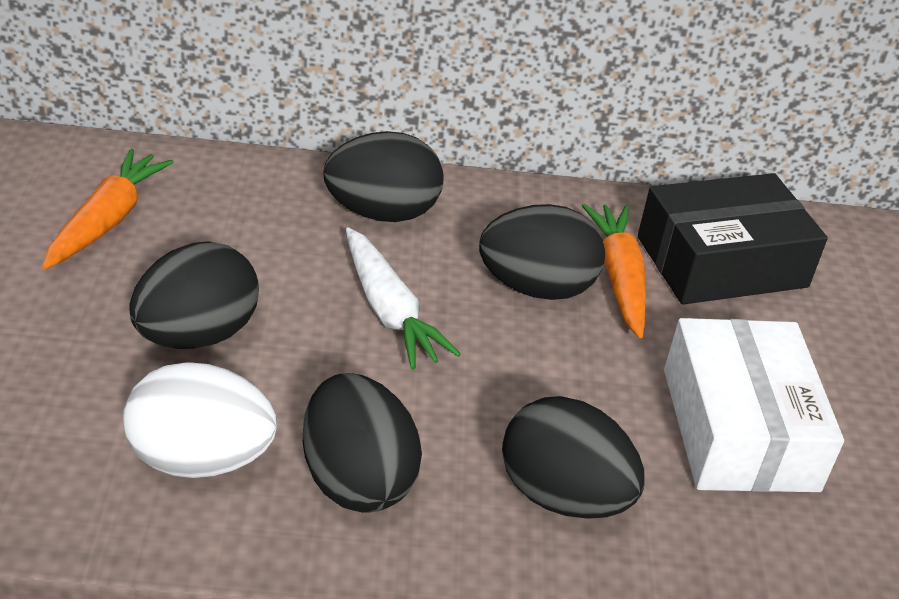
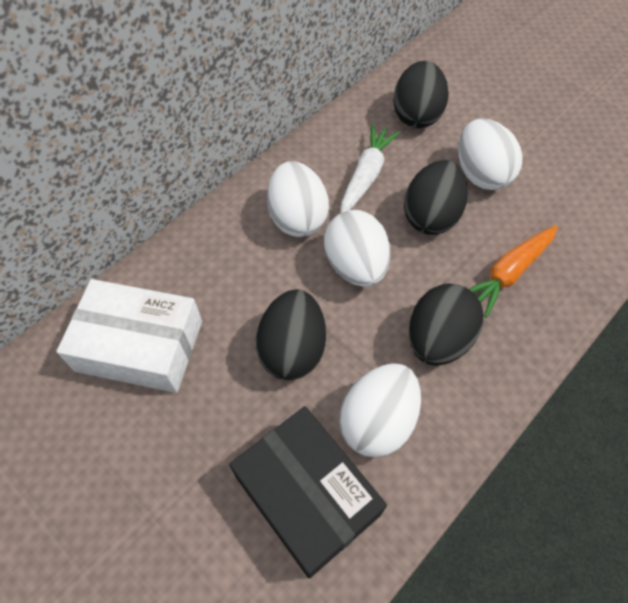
black egg: 5 -> 4
orange carrot: 2 -> 1
white egg: 1 -> 4

